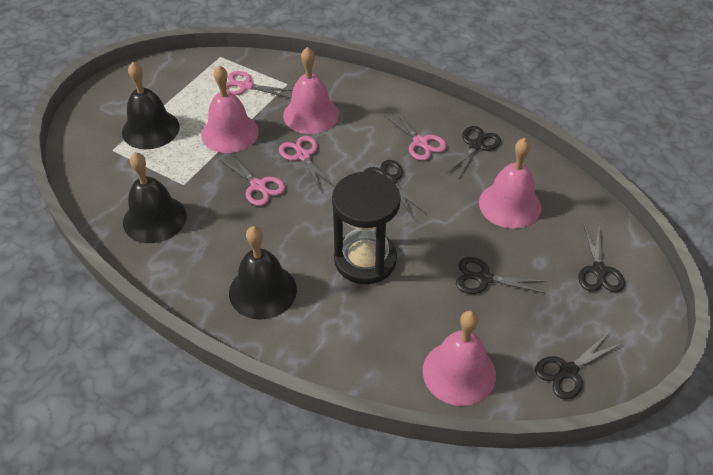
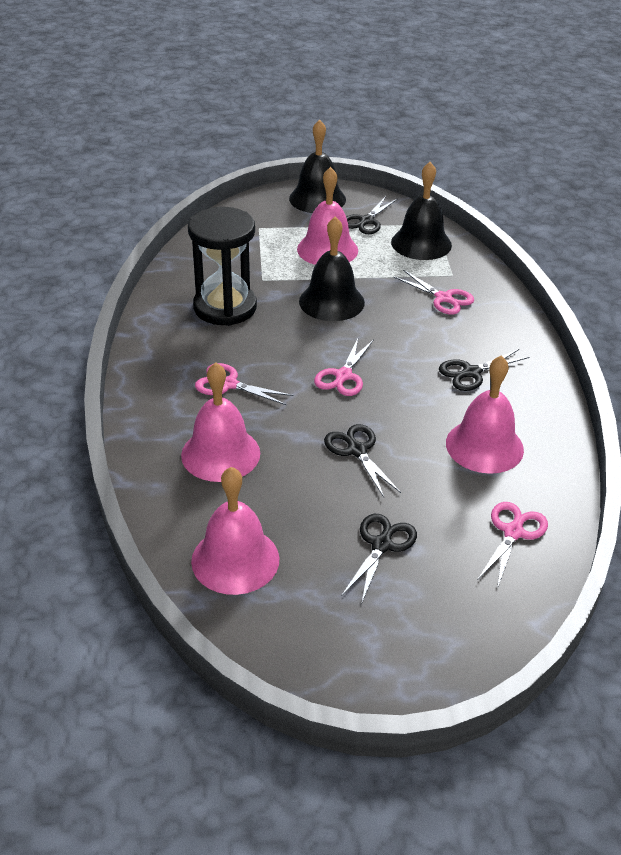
black scissors: 5 -> 4

